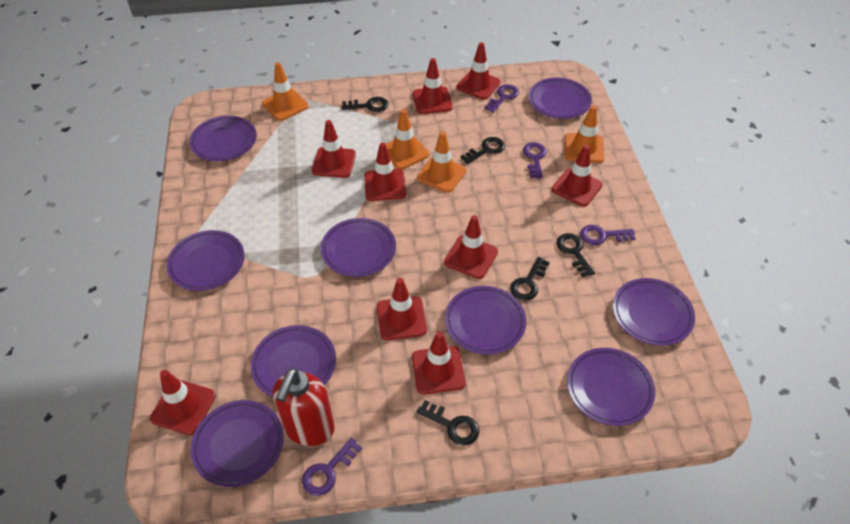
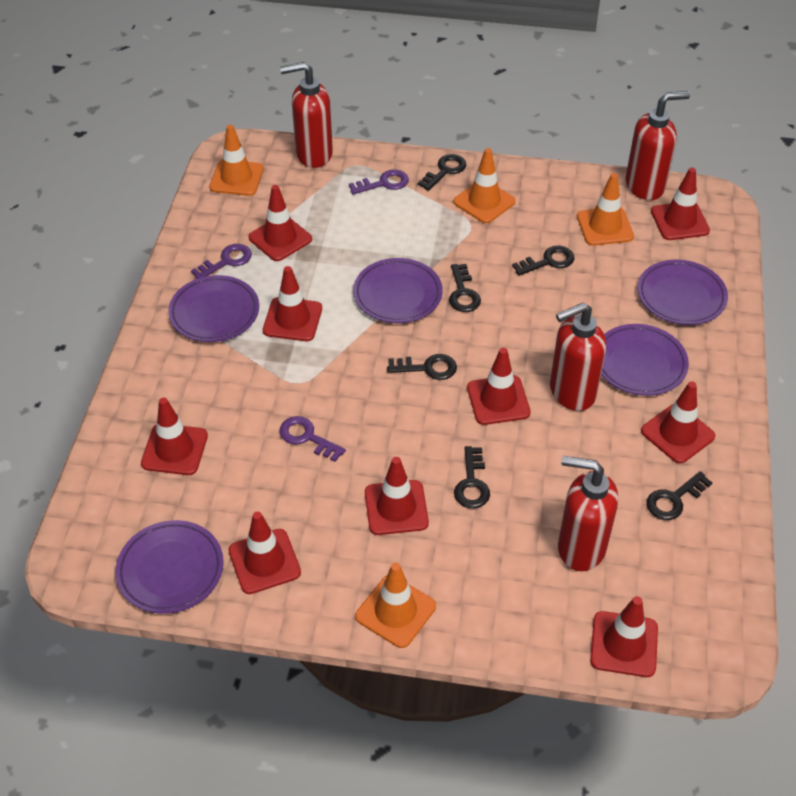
black key: 5 -> 6
purple key: 4 -> 3
purple plate: 9 -> 5
red soap dispenser: 1 -> 4

